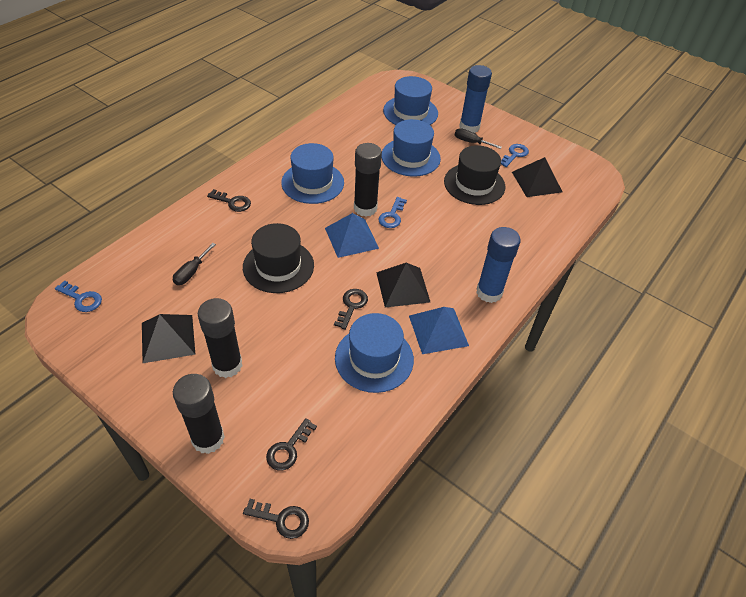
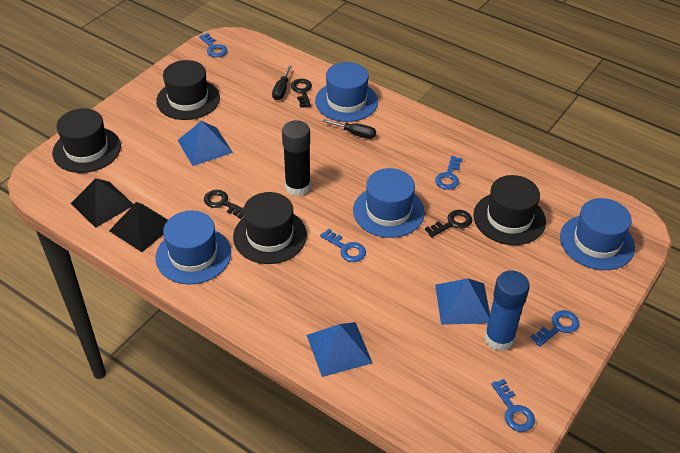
black glue stick: 3 -> 1
black hat: 2 -> 4
black key: 4 -> 3
black pyramid: 3 -> 2
blue glue stick: 2 -> 1
blue key: 3 -> 5
blue pyramid: 2 -> 3

